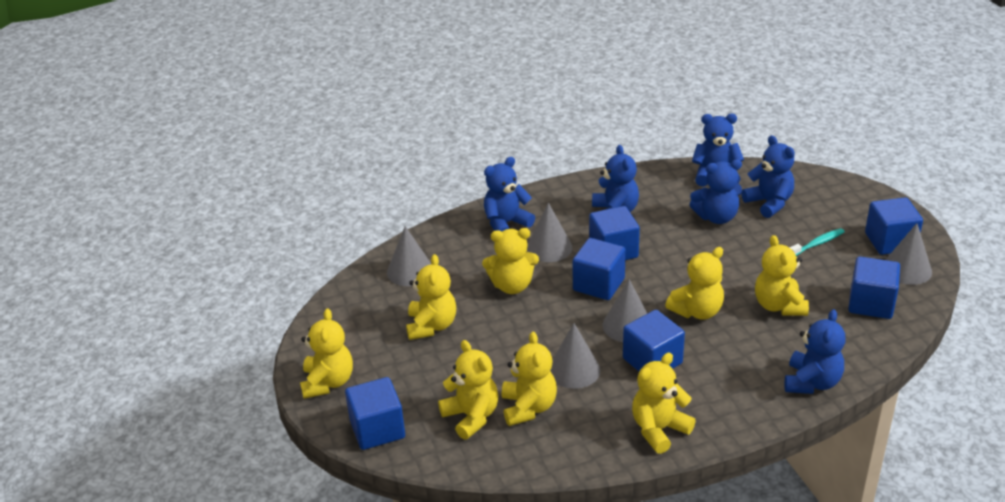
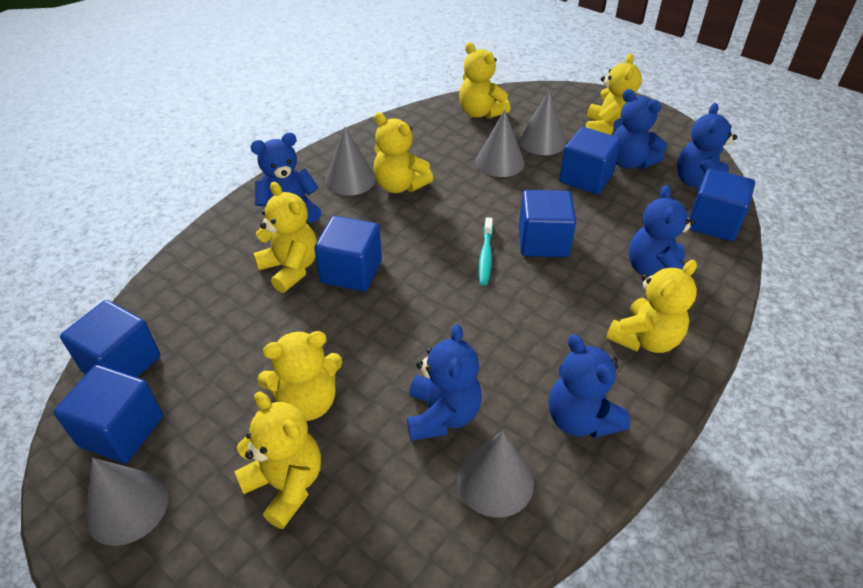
yellow teddy bear: 8 -> 7

